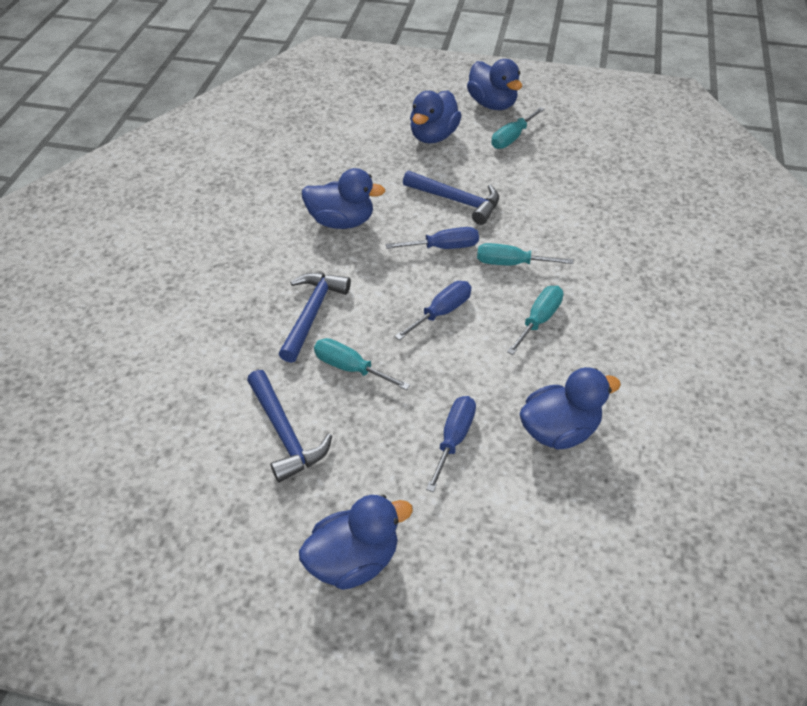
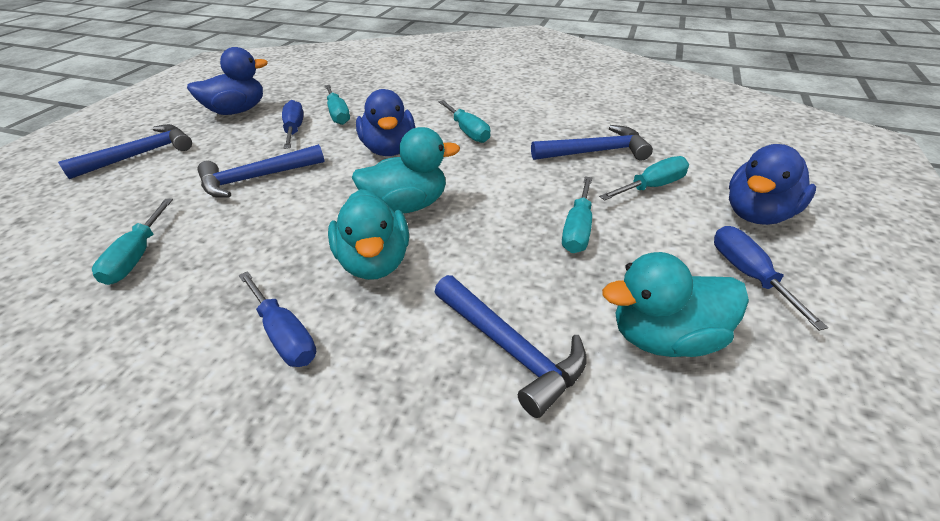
blue duck: 5 -> 3
blue hammer: 3 -> 4
turquoise duck: 0 -> 3
turquoise screwdriver: 4 -> 5

